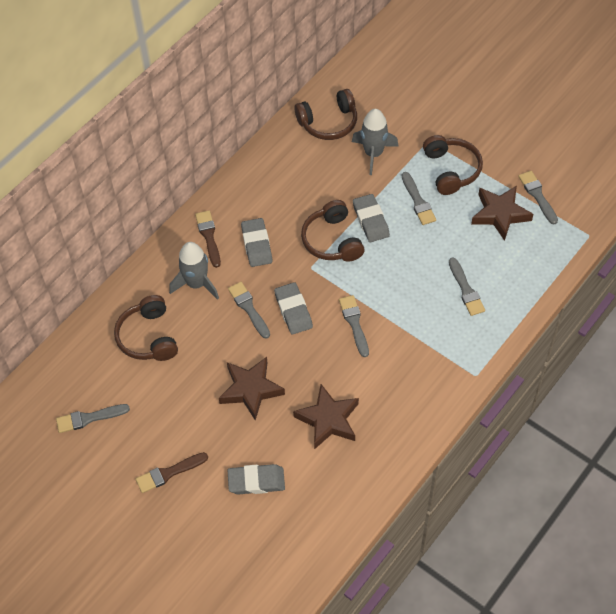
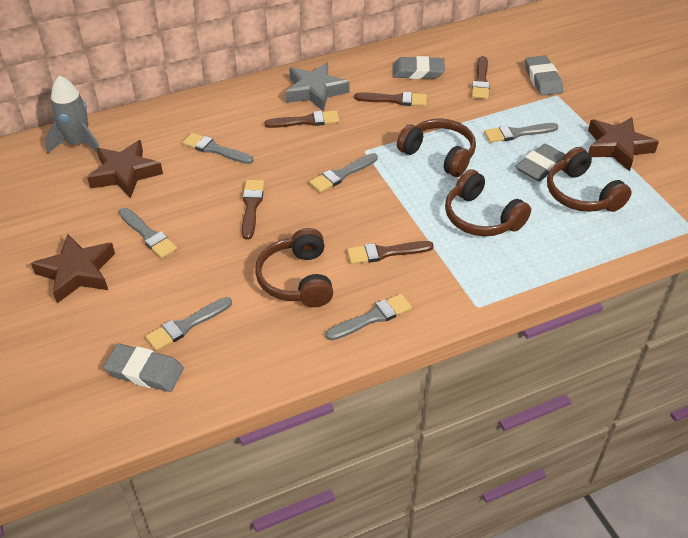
brown brush: 2 -> 5
grey rocket: 2 -> 1
grey star: 0 -> 1

